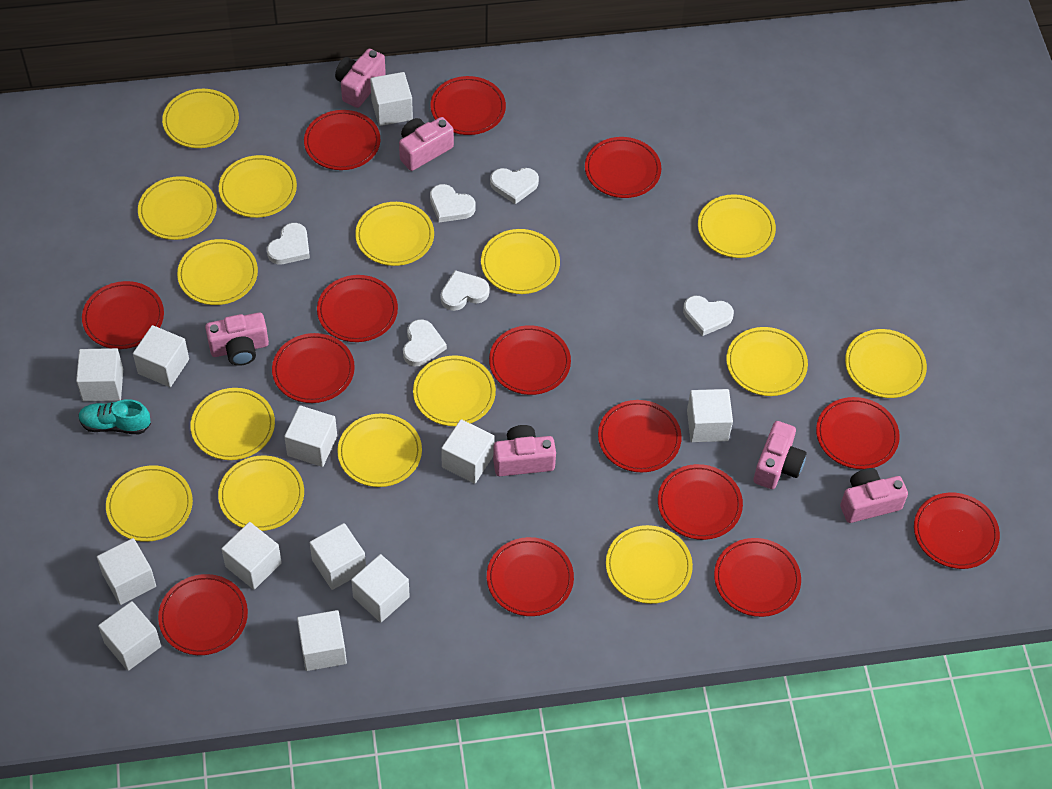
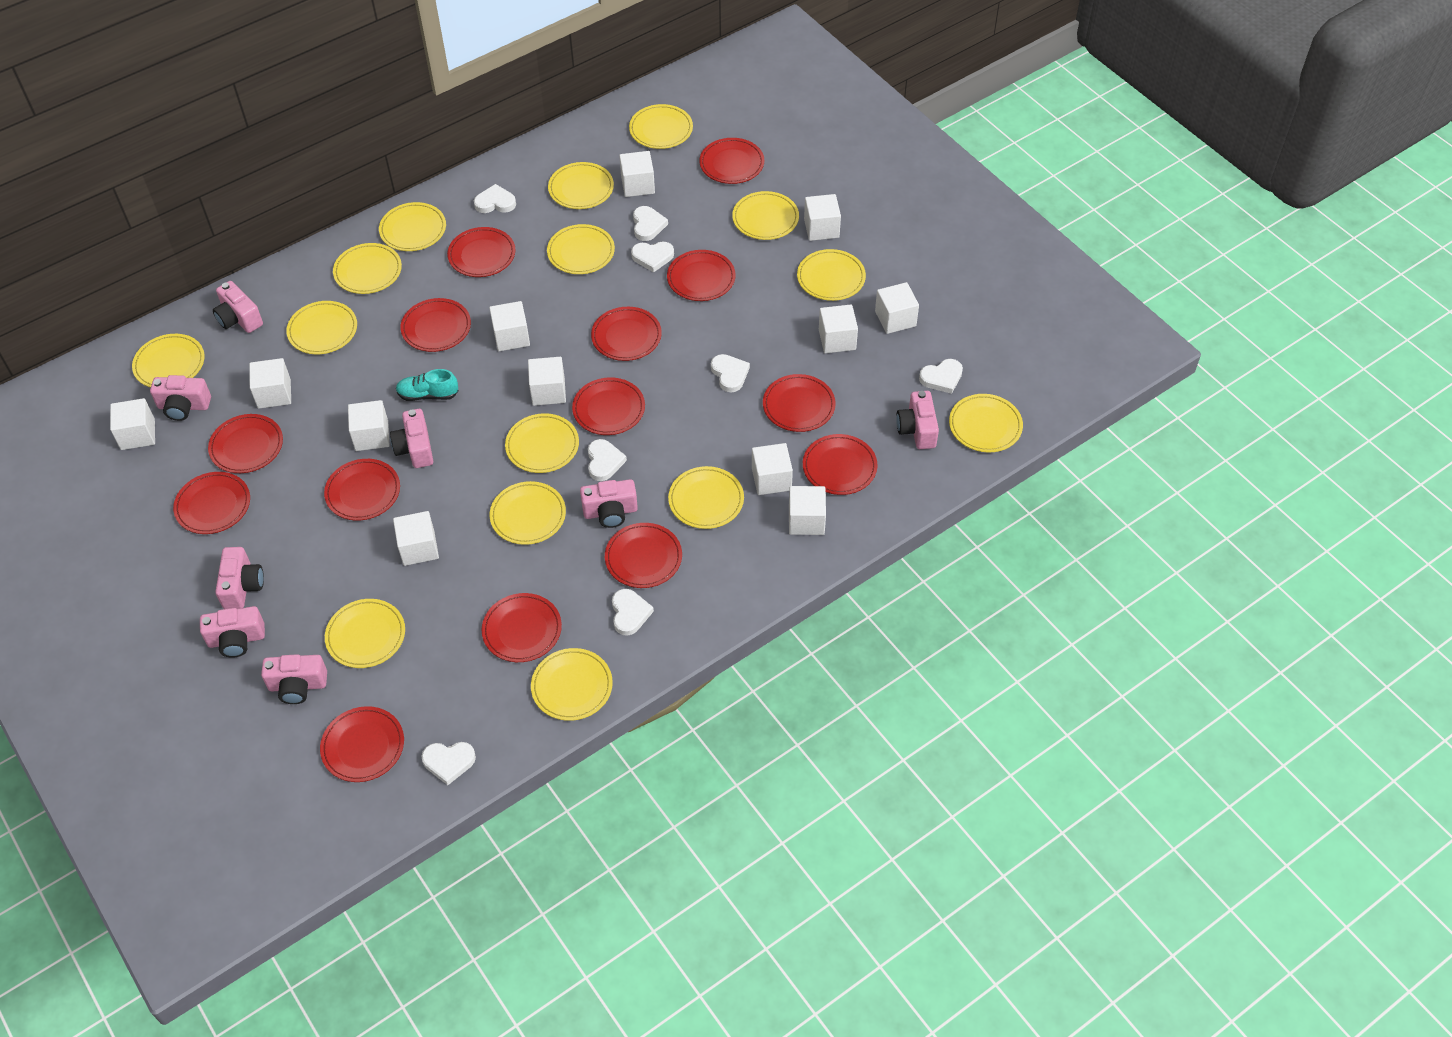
pink camera: 6 -> 8
white heart: 6 -> 8

